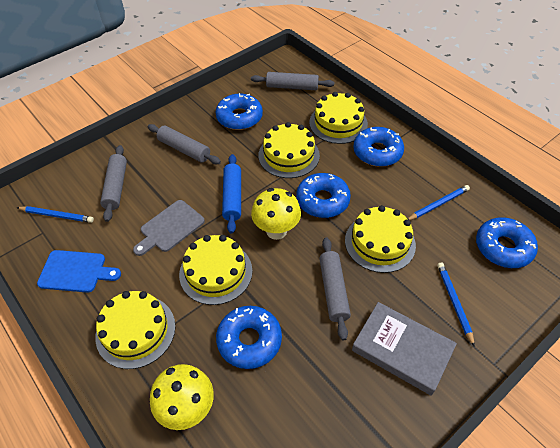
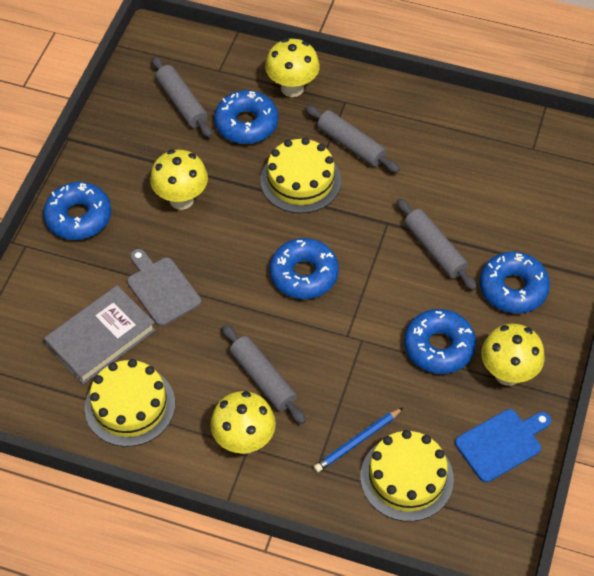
blue pencil: 3 -> 1
blue rolling pin: 1 -> 0
yellow cake: 5 -> 3
yellow mushroom: 2 -> 4

